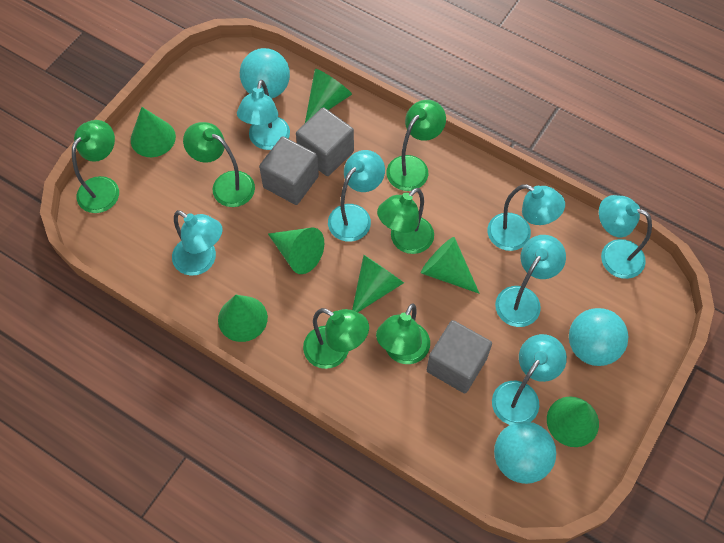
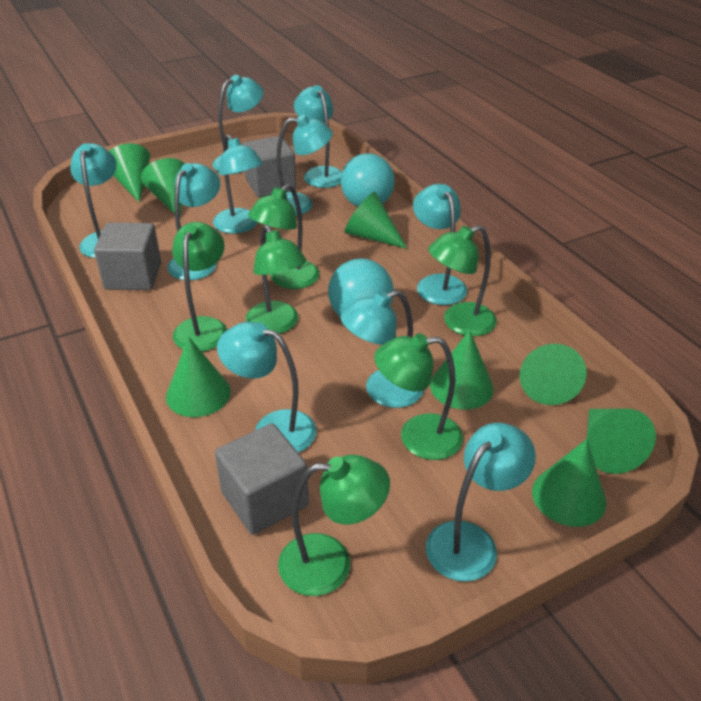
green cone: 7 -> 8
turquoise ball: 3 -> 2
turquoise lamp: 7 -> 10

